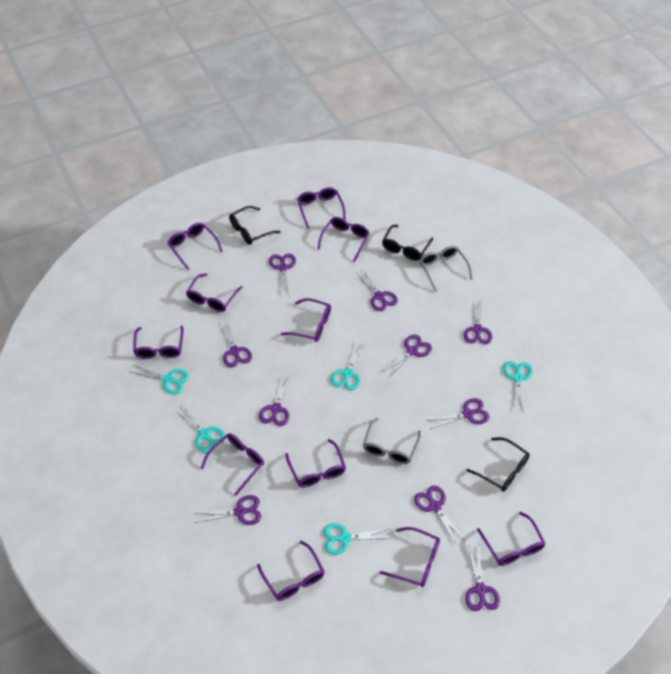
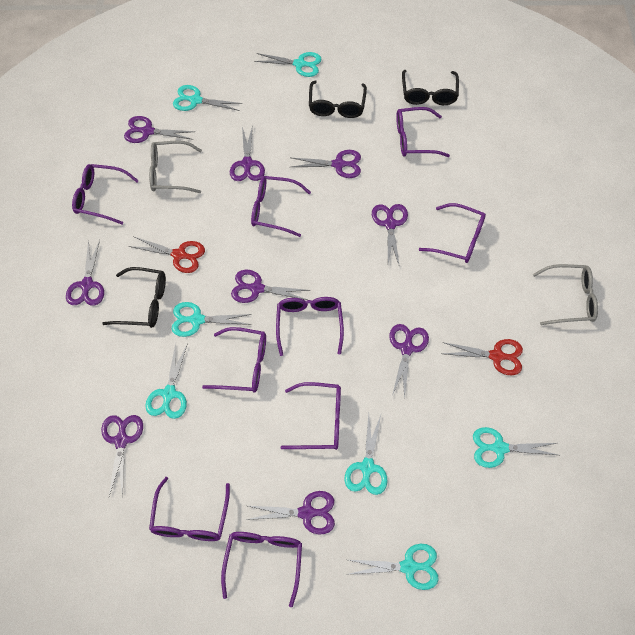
purple glasses: 11 -> 9
purple scissors: 10 -> 9
red scissors: 0 -> 2
turquoise scissors: 5 -> 7

